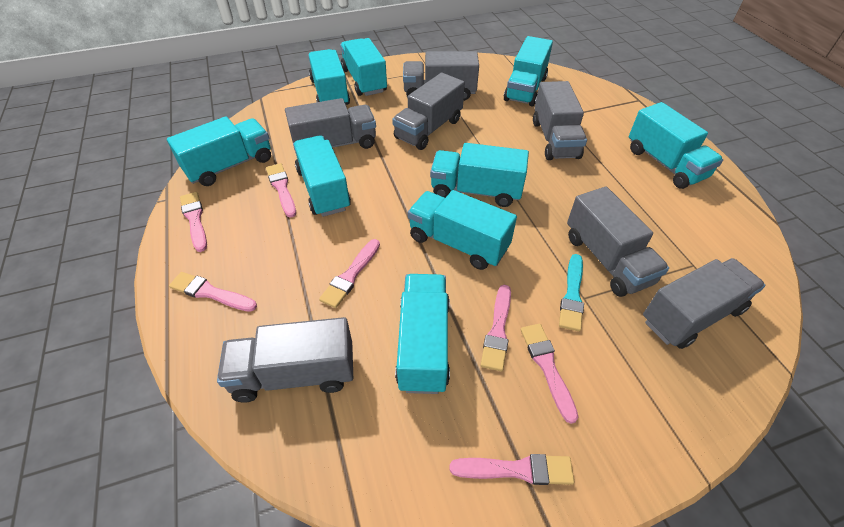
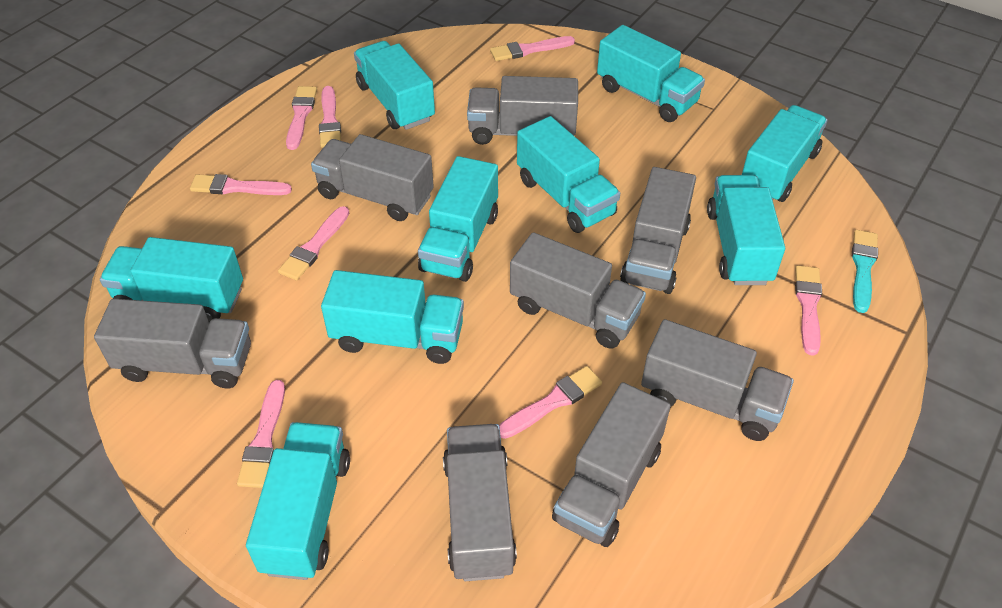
grey truck: 7 -> 8
pink brush: 7 -> 8

